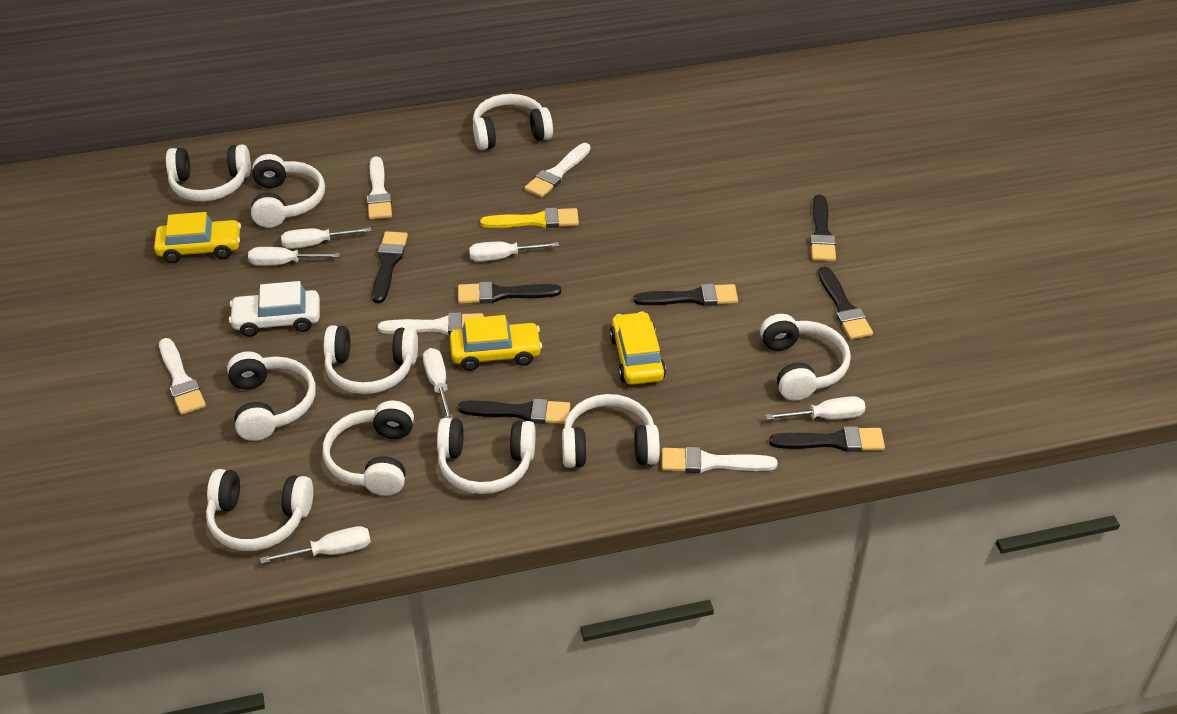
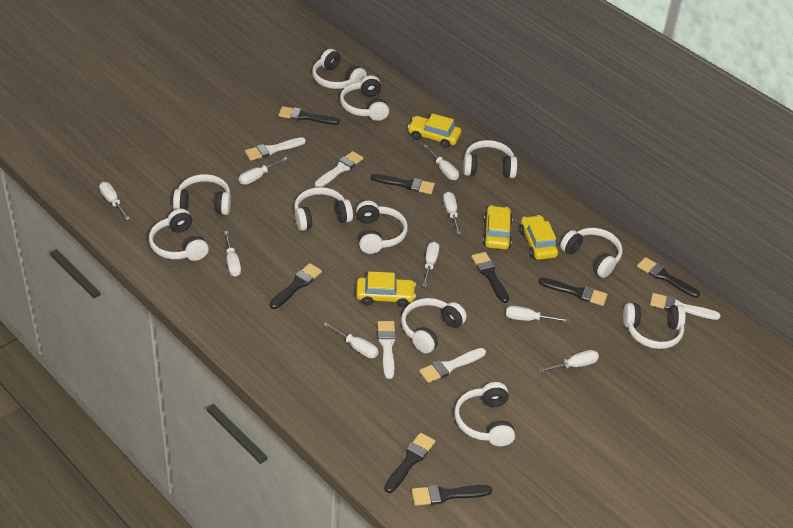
black brush: 7 -> 8
white car: 1 -> 0
white headphones: 10 -> 11
white screwdriver: 6 -> 9
yellow brush: 1 -> 0
yellow car: 3 -> 4

